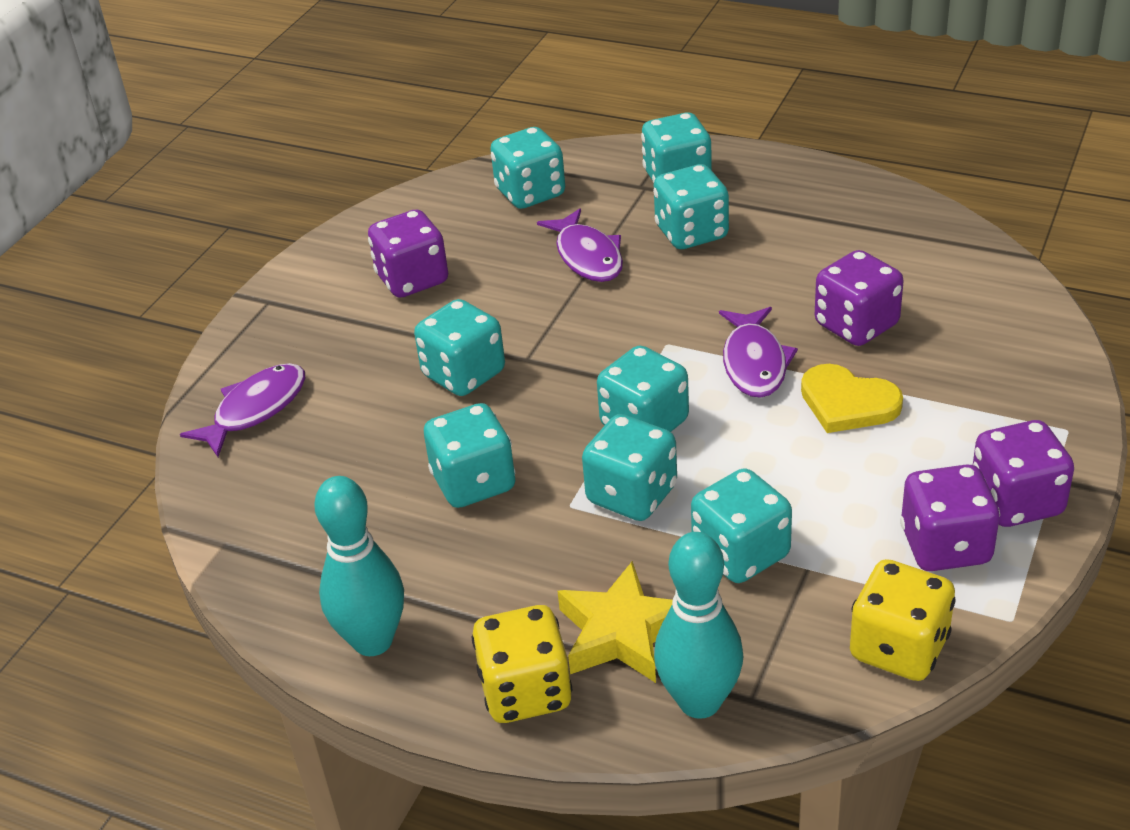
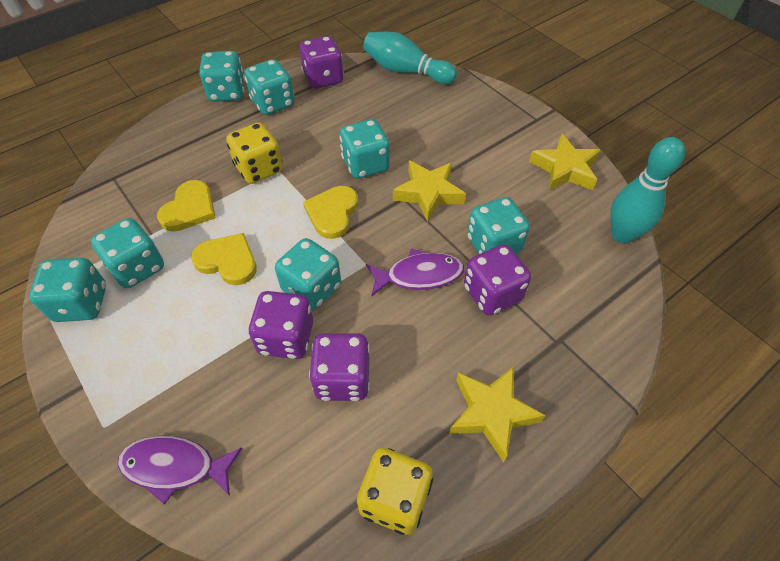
purple fish: 3 -> 2
turquoise dice: 8 -> 7
yellow heart: 1 -> 3
yellow star: 1 -> 3

